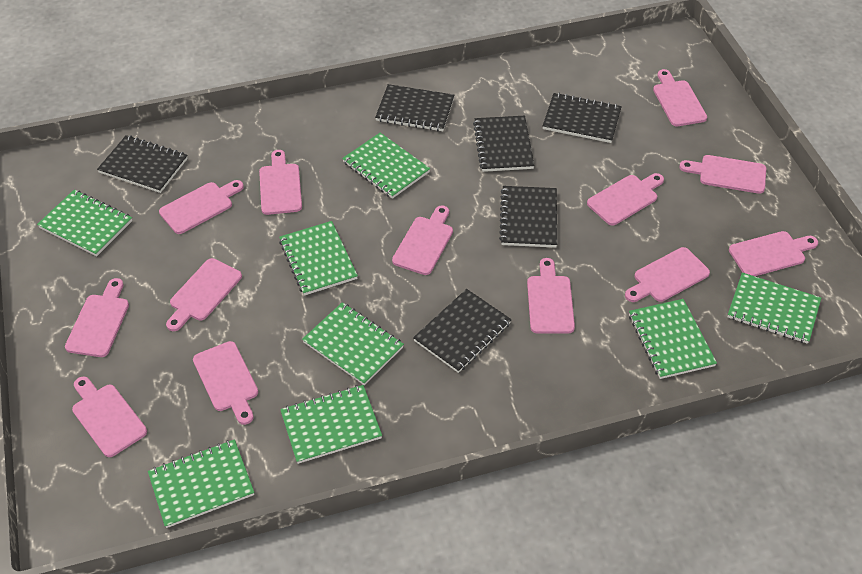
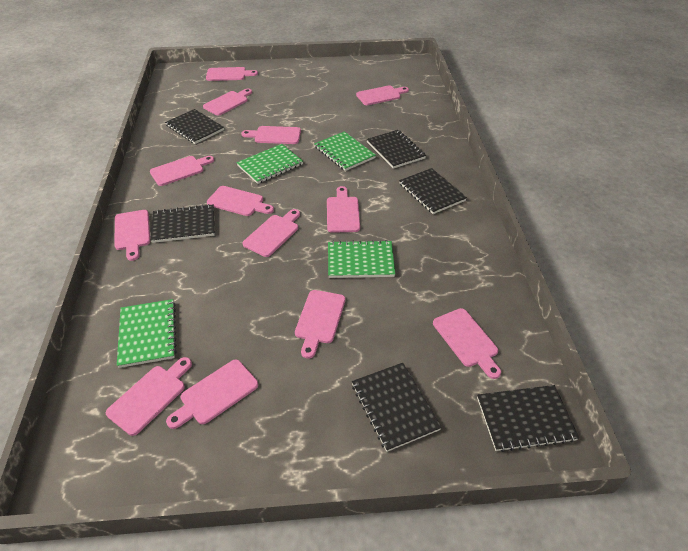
green notebook: 8 -> 4

